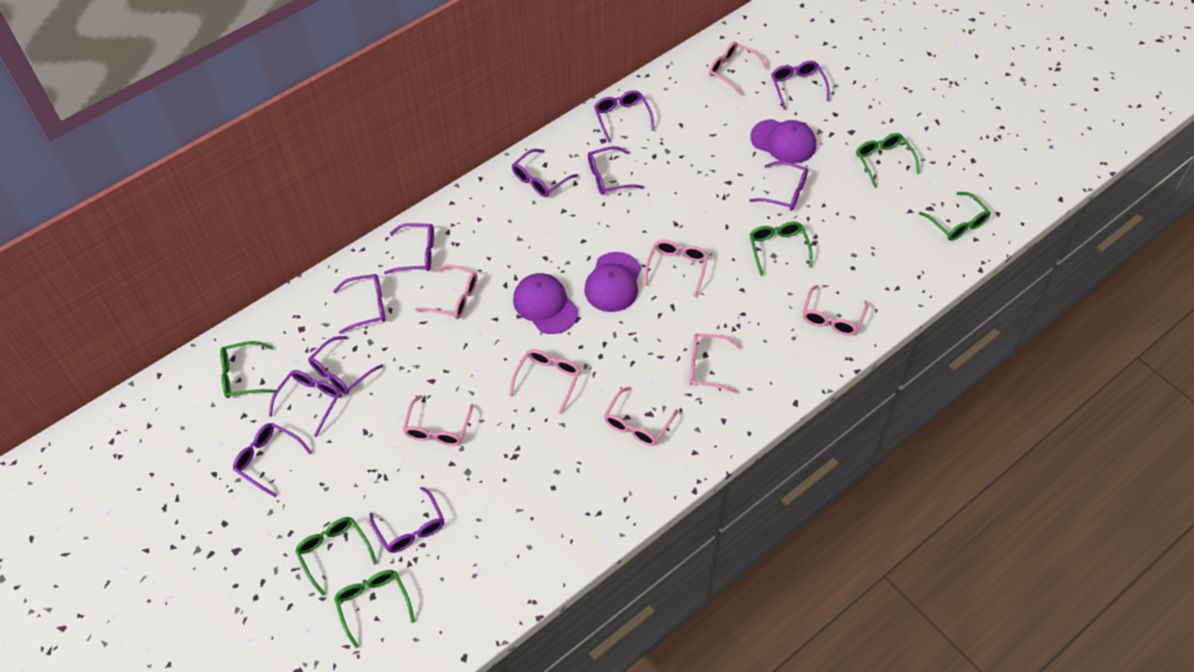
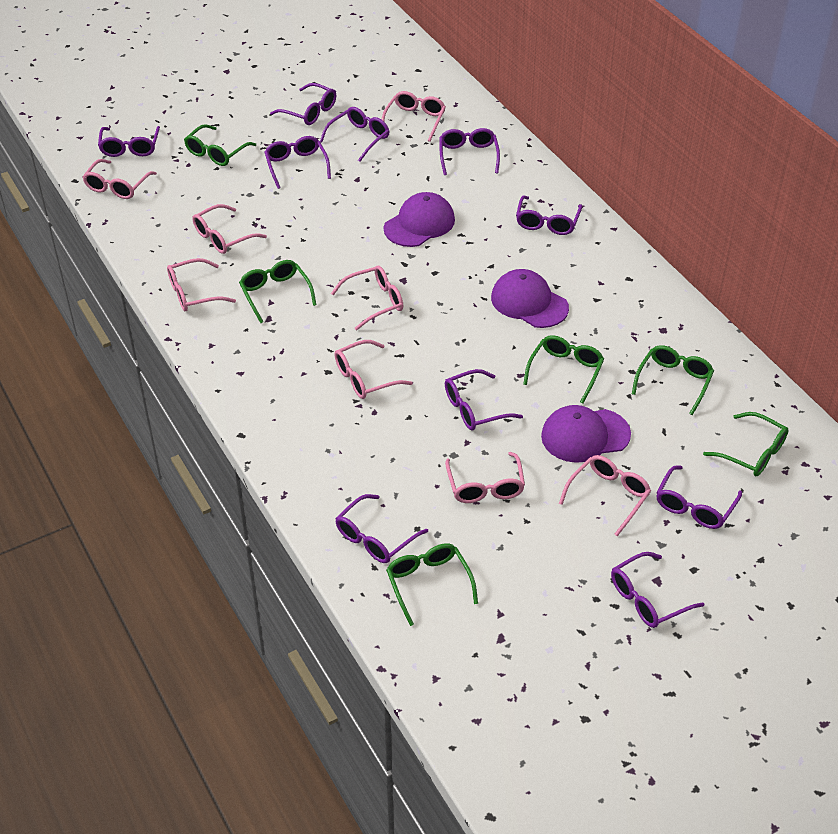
purple glasses: 11 -> 10

